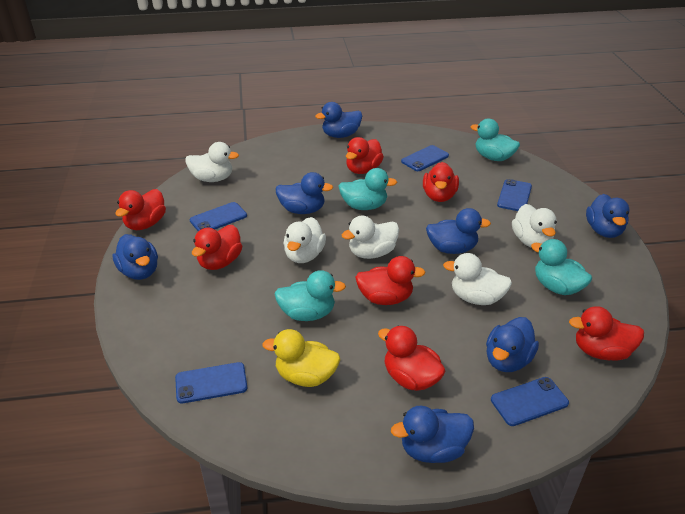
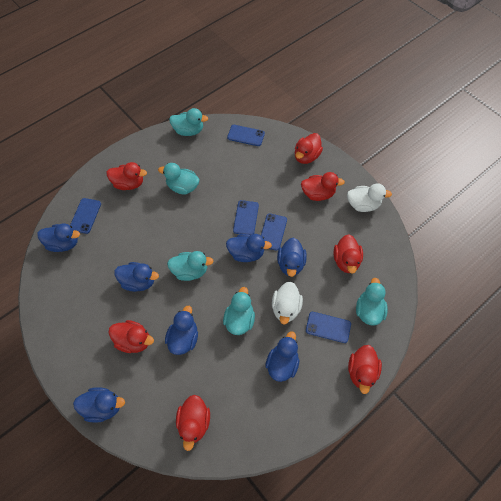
turquoise duck: 4 -> 5
white duck: 5 -> 2
yellow duck: 1 -> 0

